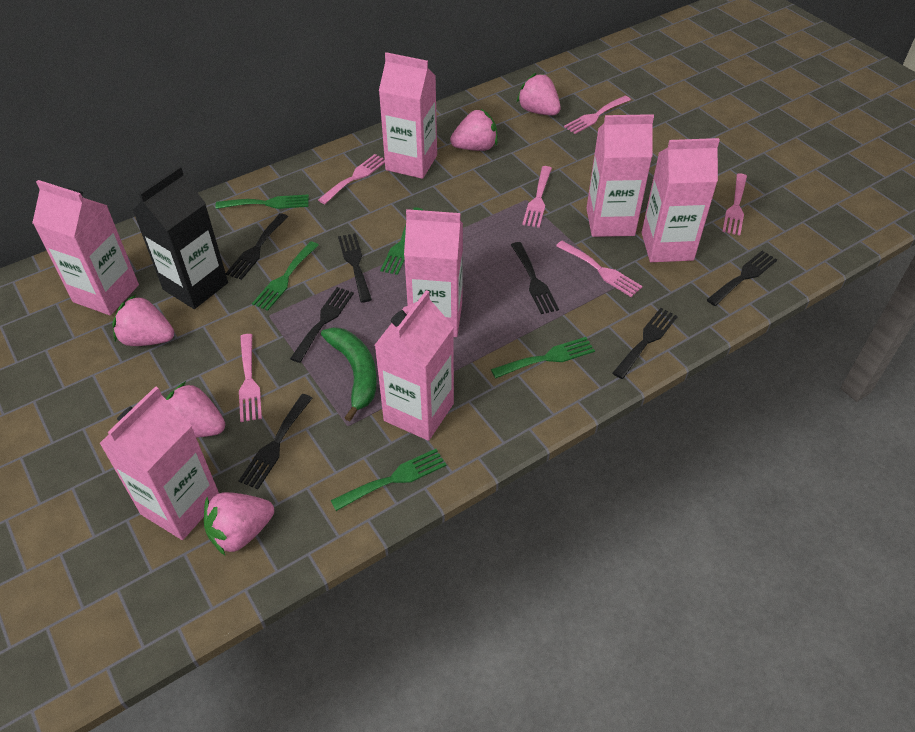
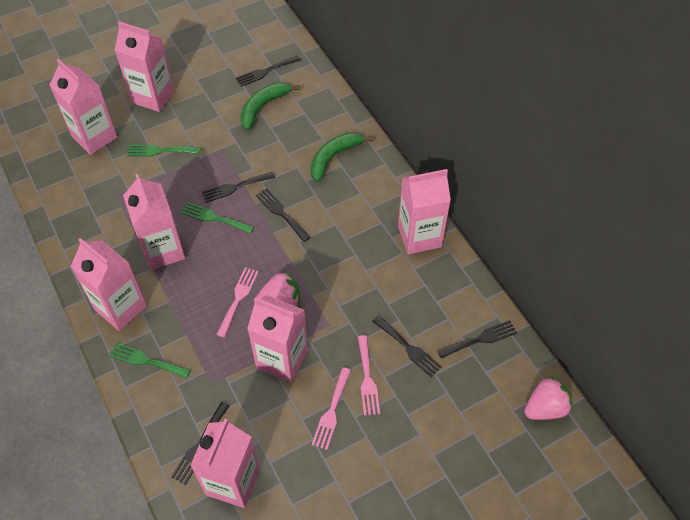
black carton: 1 -> 0
black fork: 7 -> 6
green banana: 1 -> 2
green fork: 5 -> 3
pink fork: 6 -> 3
pink strawberry: 5 -> 2

